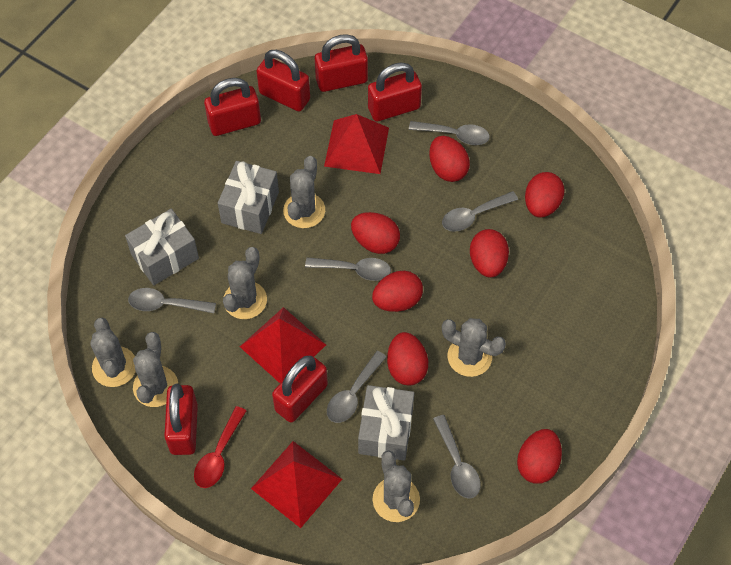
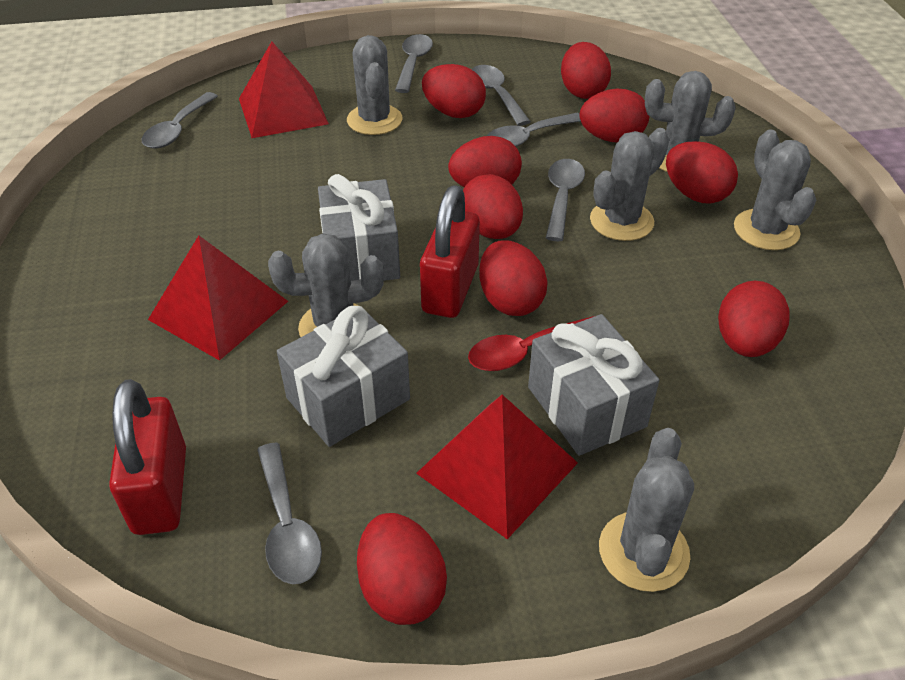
red egg: 7 -> 9
red padlock: 6 -> 2

